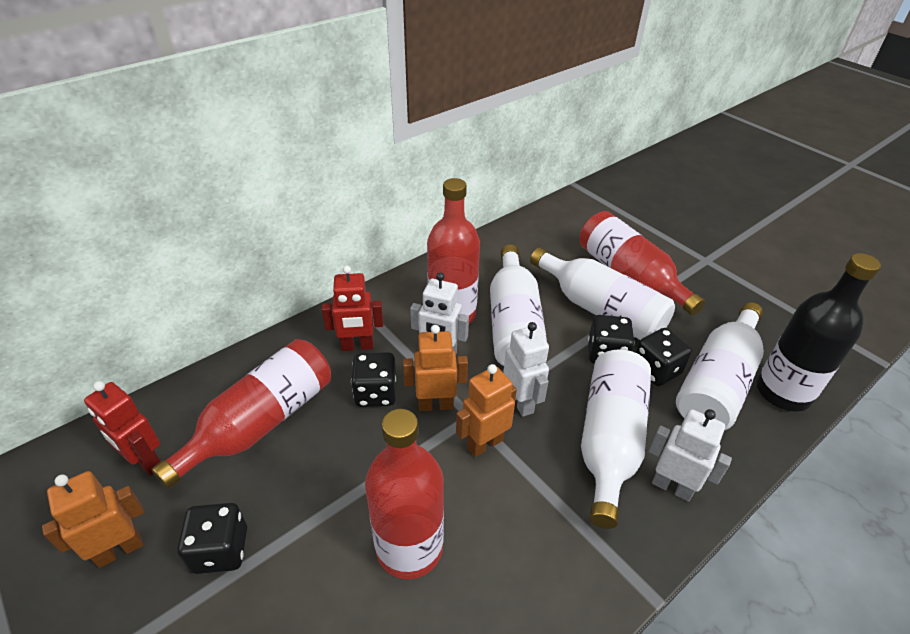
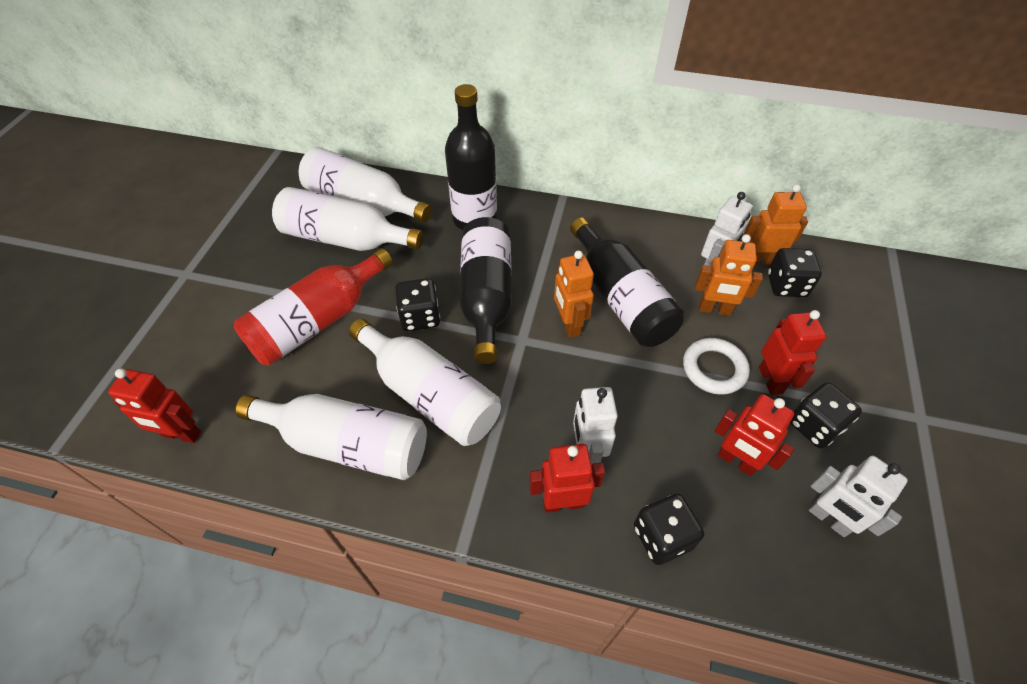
black bottle: 1 -> 3
red bottle: 4 -> 1
red robot: 2 -> 4
white ring: 0 -> 1

